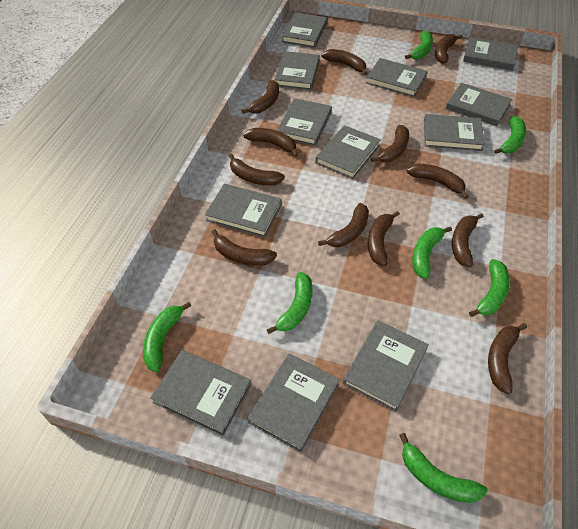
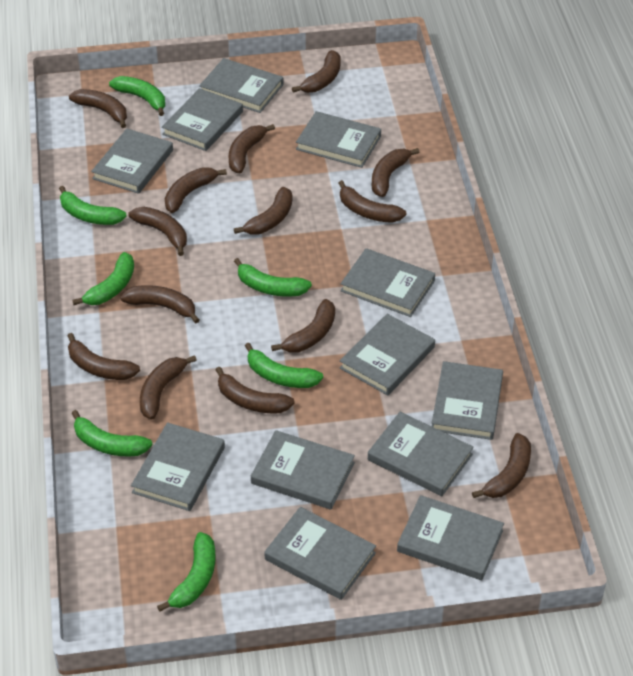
brown banana: 12 -> 14

